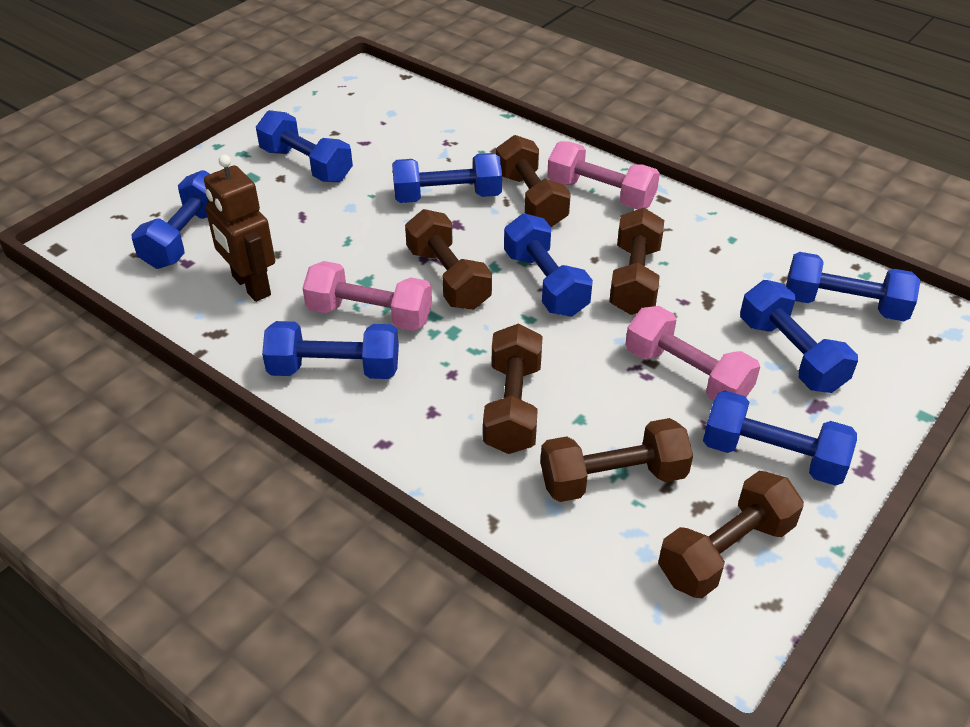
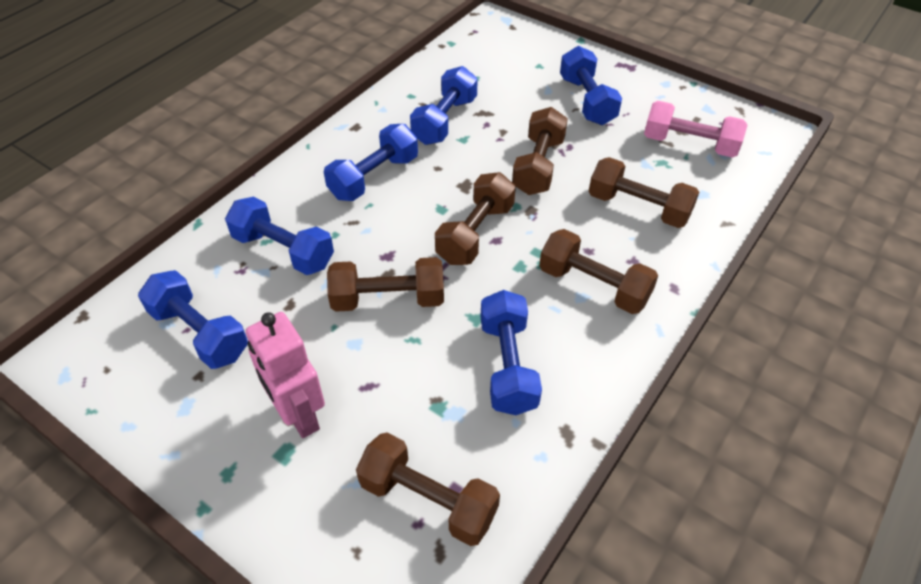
blue dumbbell: 8 -> 6
brown robot: 1 -> 0
pink dumbbell: 3 -> 1
pink robot: 0 -> 1

